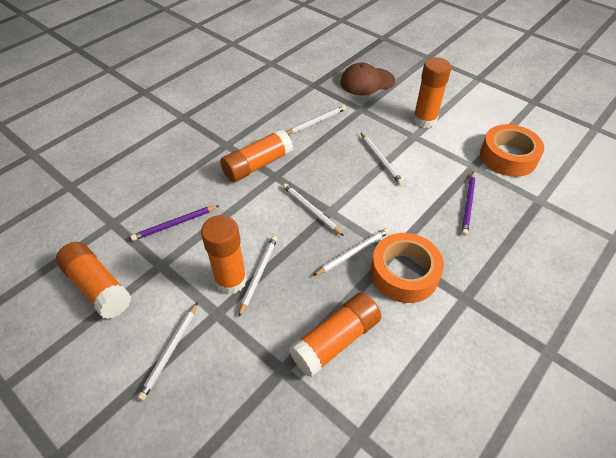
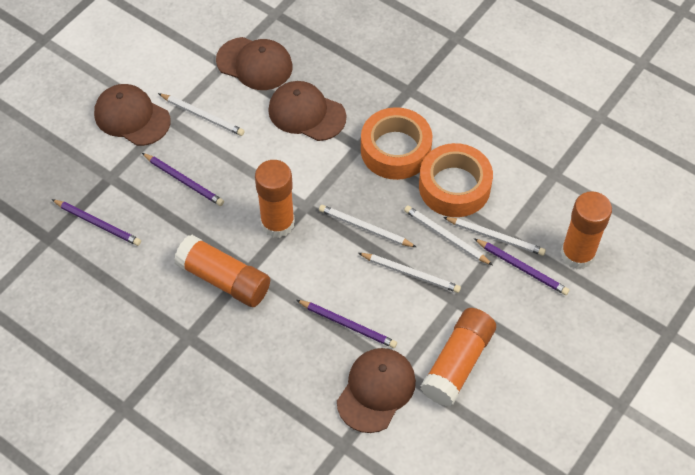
brown cap: 1 -> 4
orange glue stick: 5 -> 4
purple pencil: 2 -> 4
white pencil: 6 -> 5

